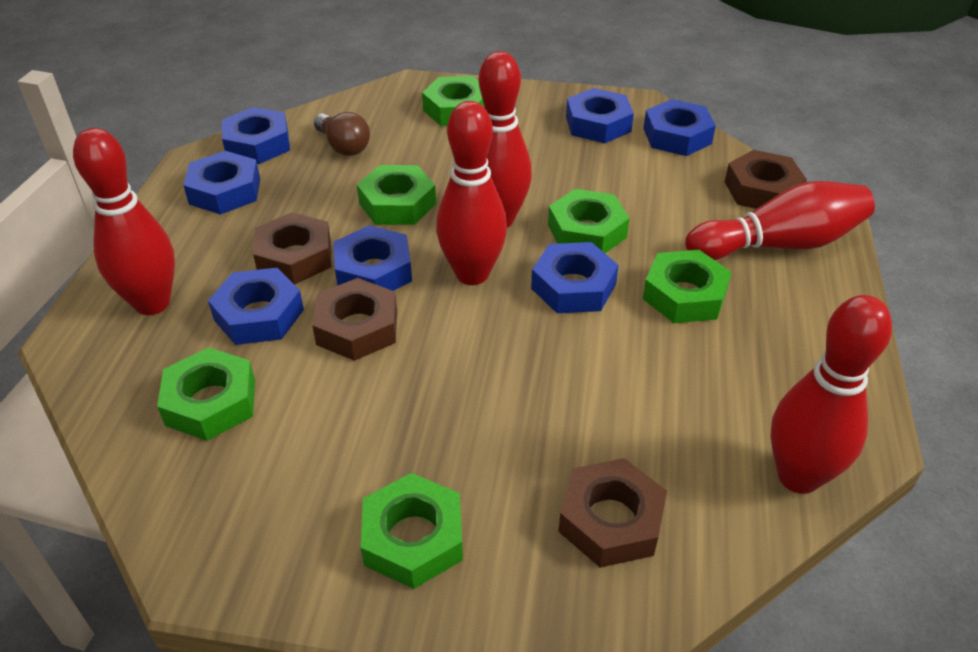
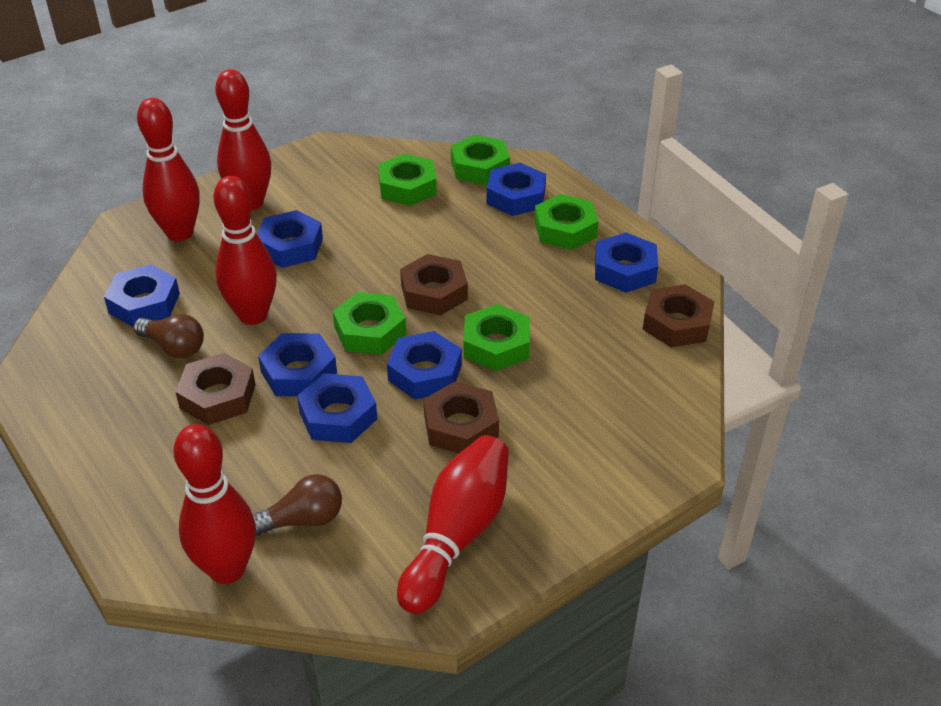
brown light bulb: 1 -> 2
green nut: 6 -> 5

